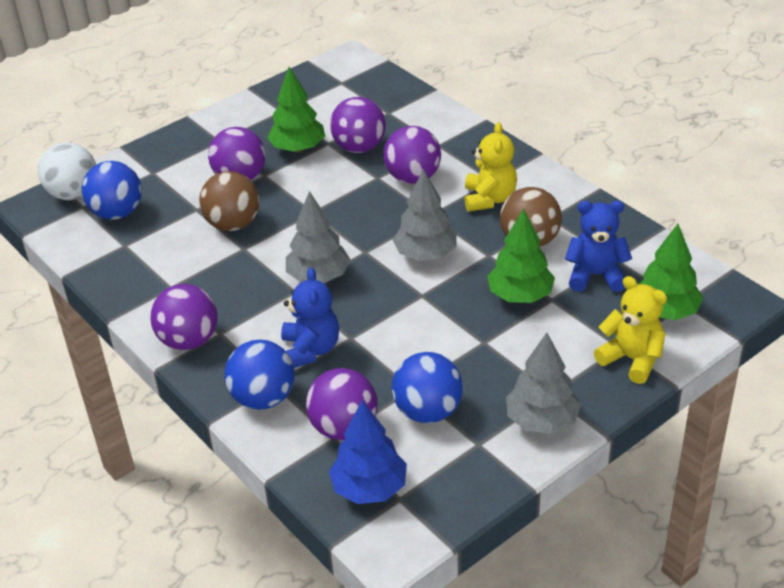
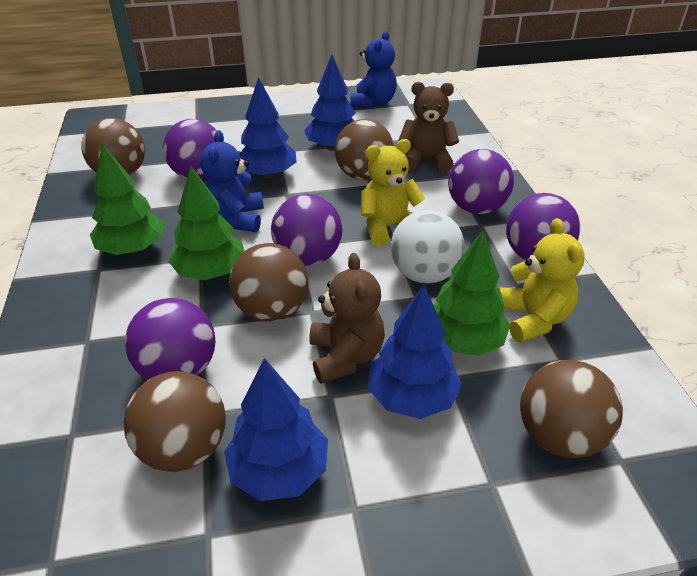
blue ball: 3 -> 0
blue tree: 1 -> 4
brown ball: 2 -> 5
brown teddy bear: 0 -> 2
grey tree: 3 -> 0

